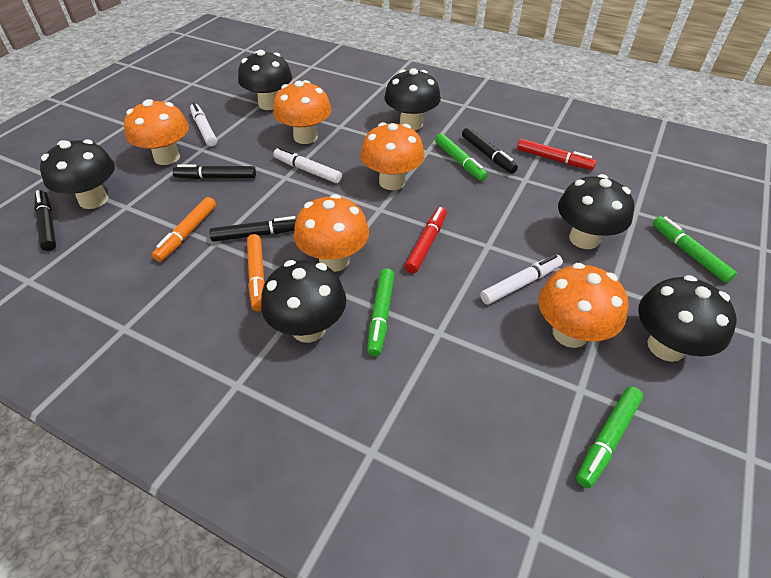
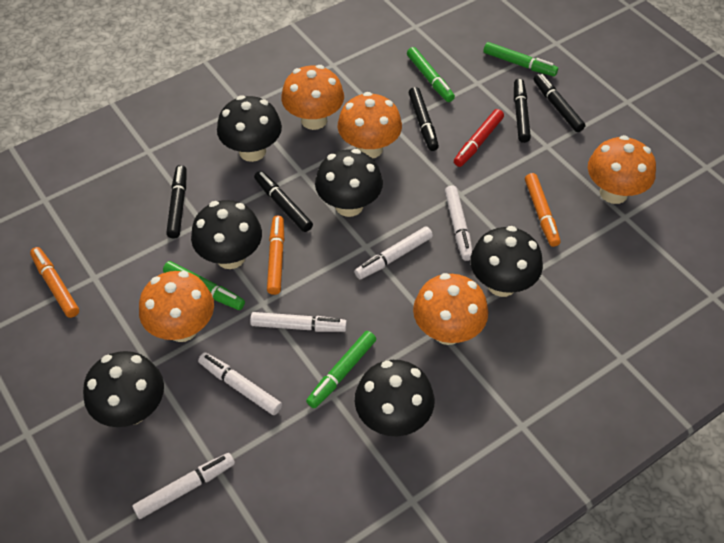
black marker: 4 -> 5
orange marker: 2 -> 3
red marker: 2 -> 1
white marker: 3 -> 5

